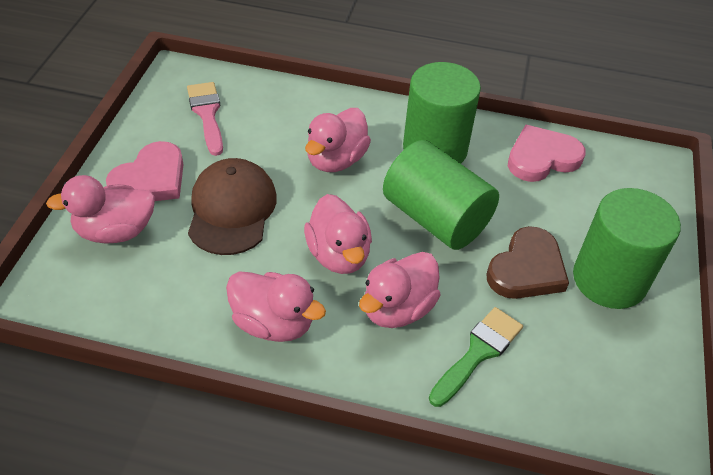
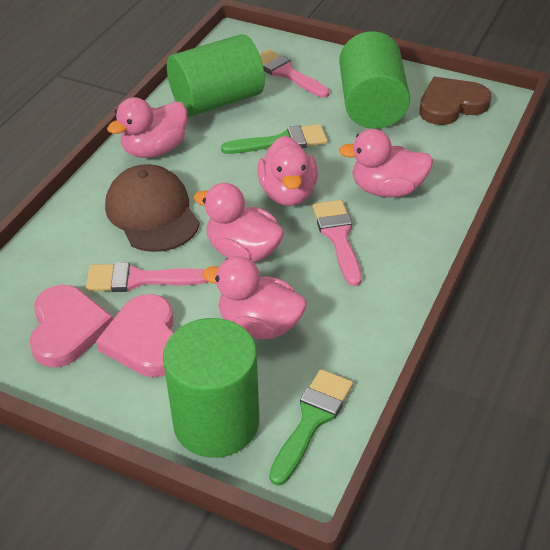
green brush: 1 -> 2
pink brush: 1 -> 3

